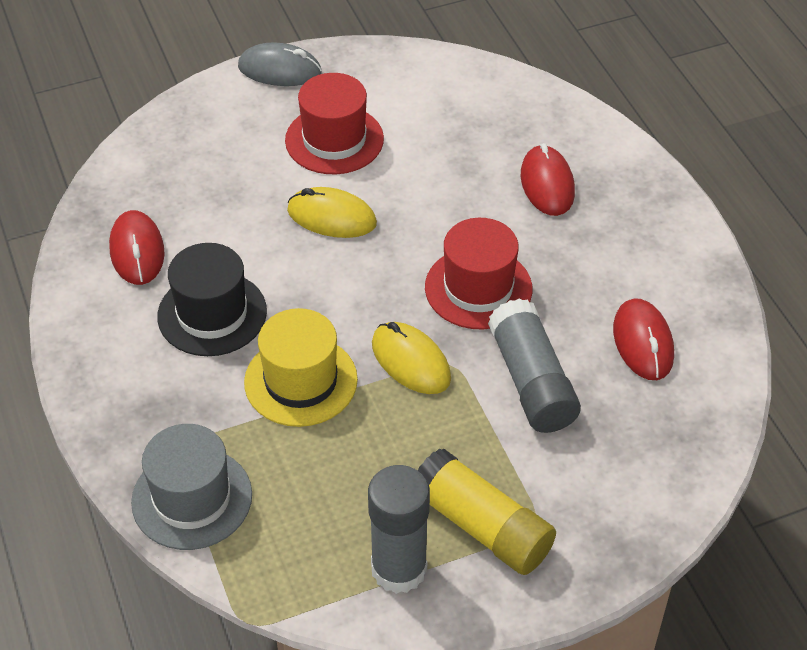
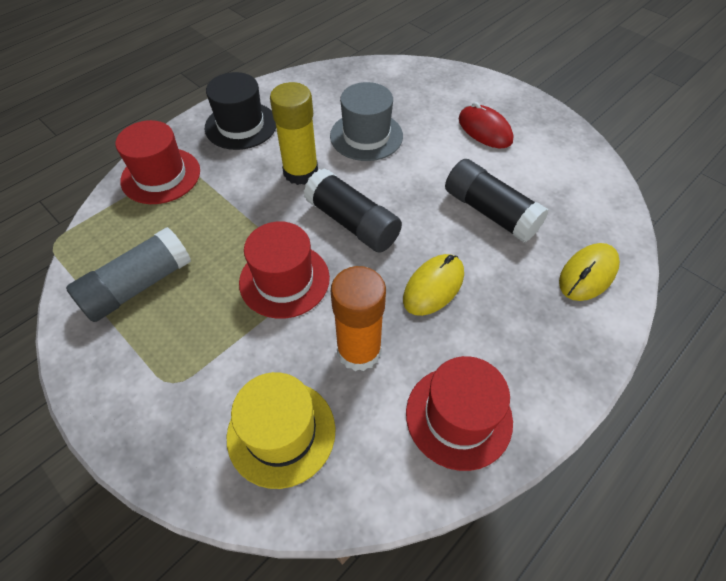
black glue stick: 0 -> 2
grey glue stick: 2 -> 1
grey mouse: 1 -> 0
orange glue stick: 0 -> 1
red hat: 2 -> 3
red mouse: 3 -> 1

